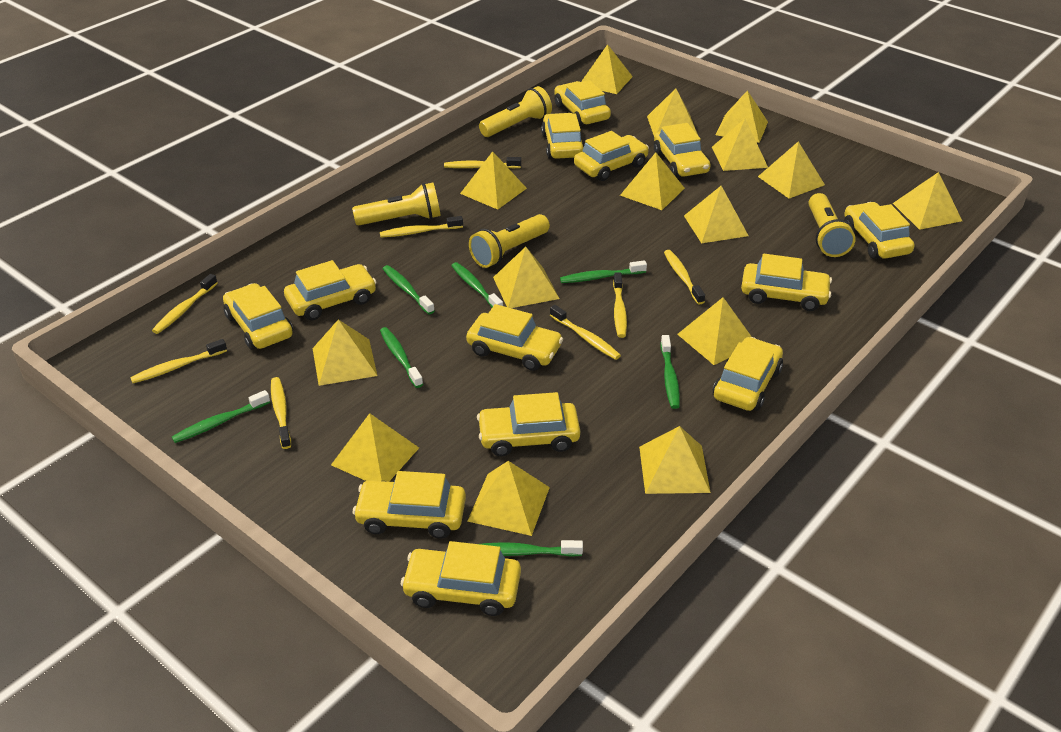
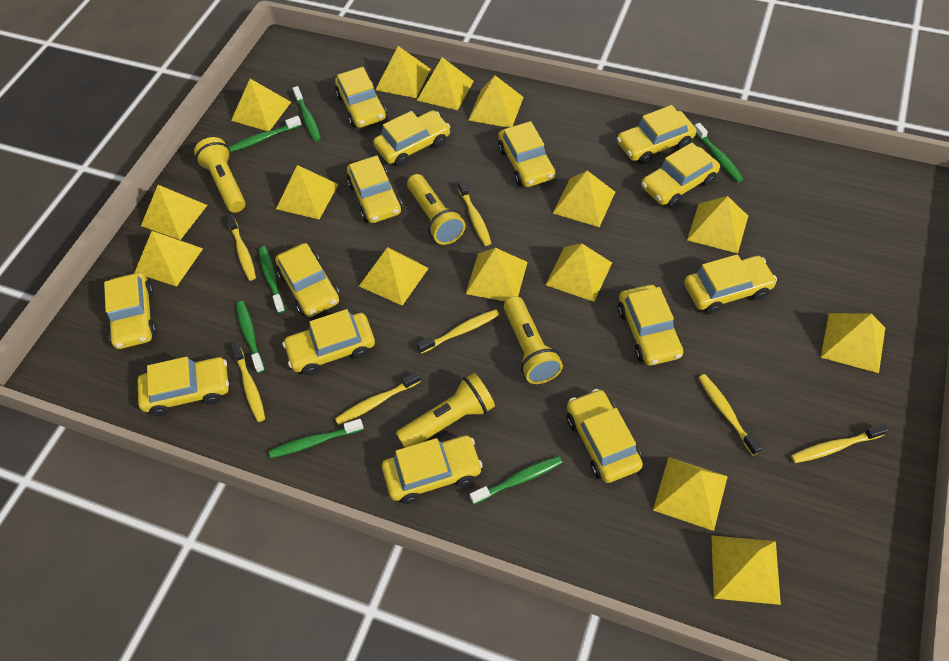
yellow car: 13 -> 14
yellow toothbrush: 8 -> 7

